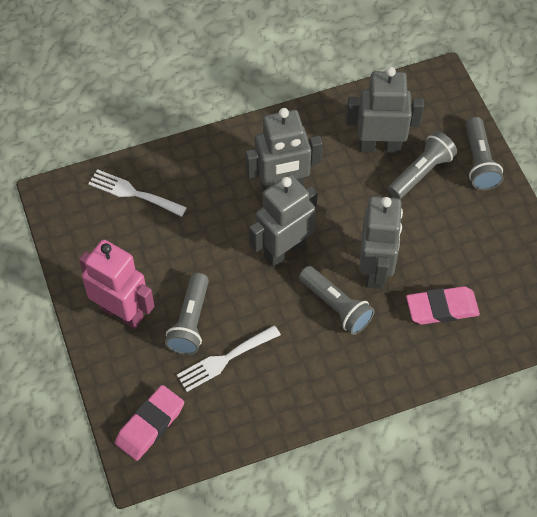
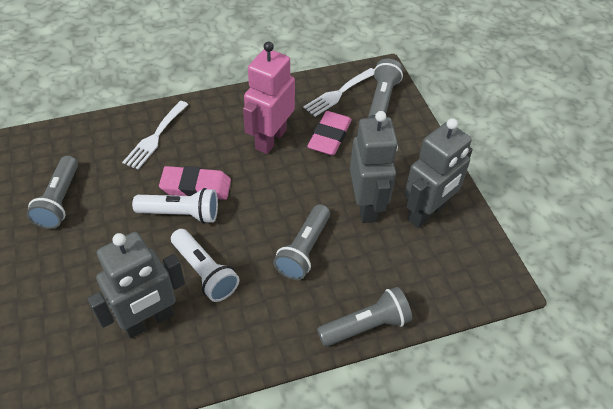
grey robot: 4 -> 3
white flashlight: 0 -> 2

